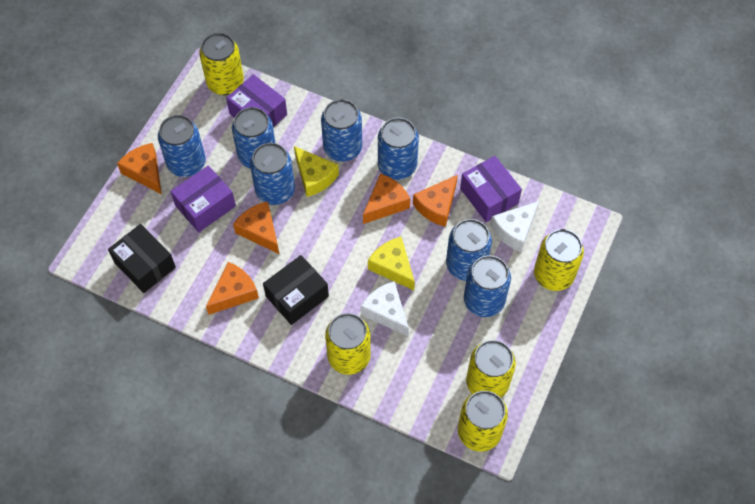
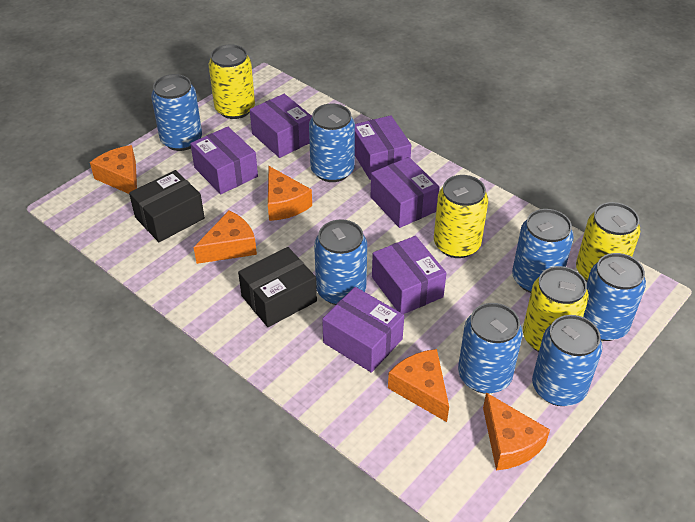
purple box: 3 -> 6
white cheese: 2 -> 0
yellow can: 5 -> 4
yellow cheese: 2 -> 0

